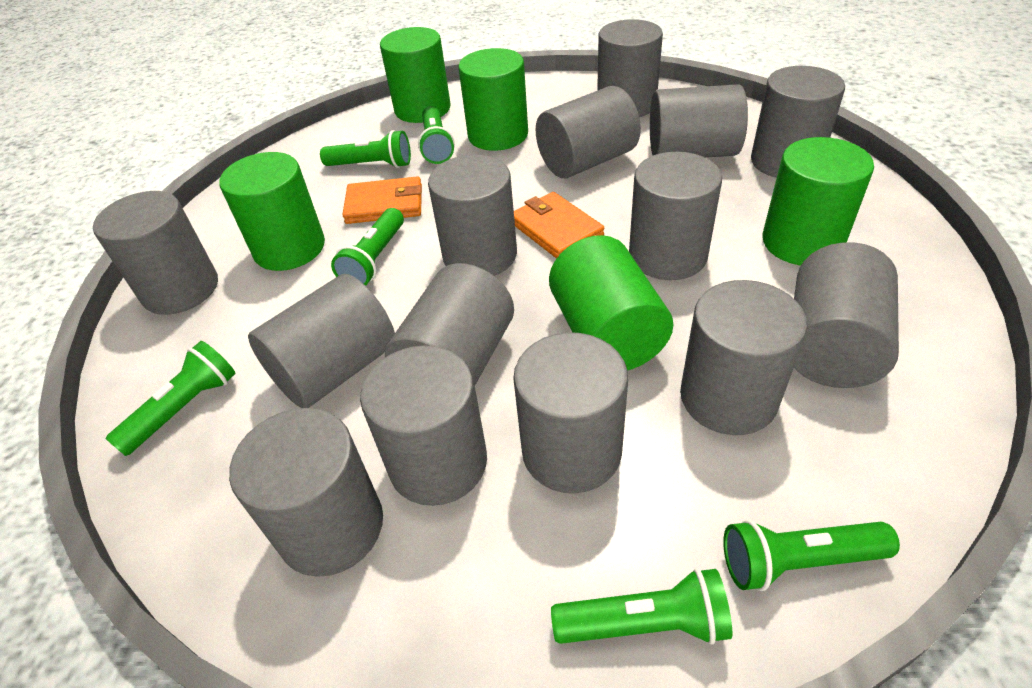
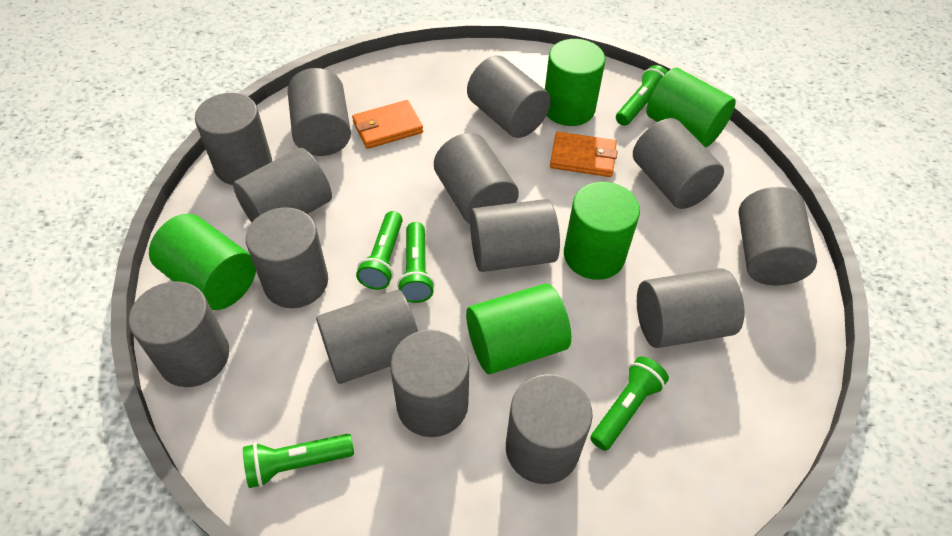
green flashlight: 6 -> 5

